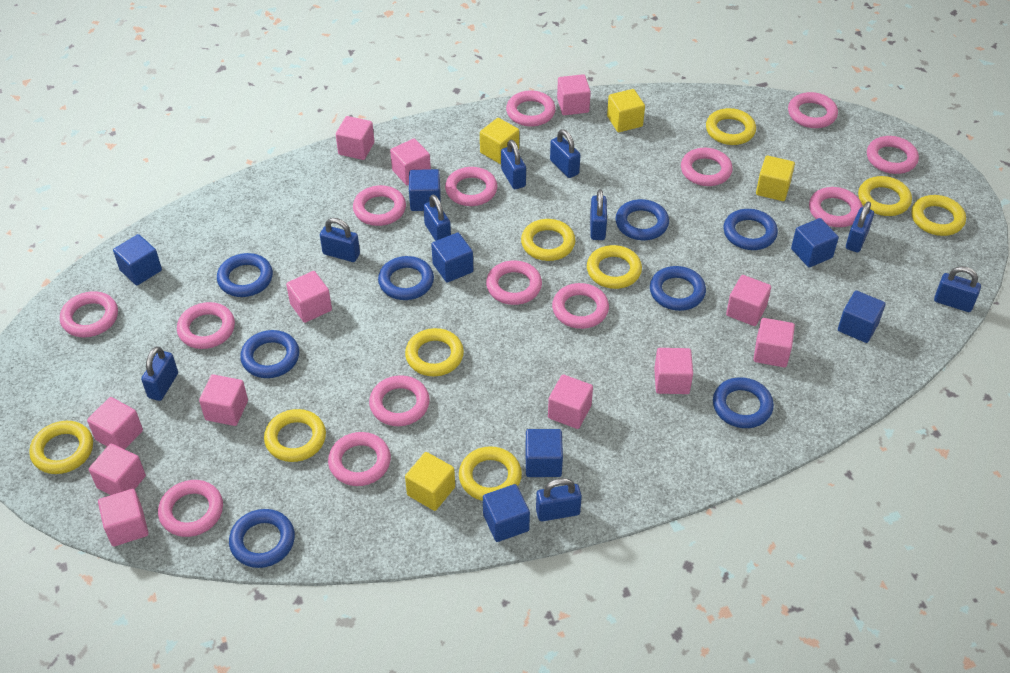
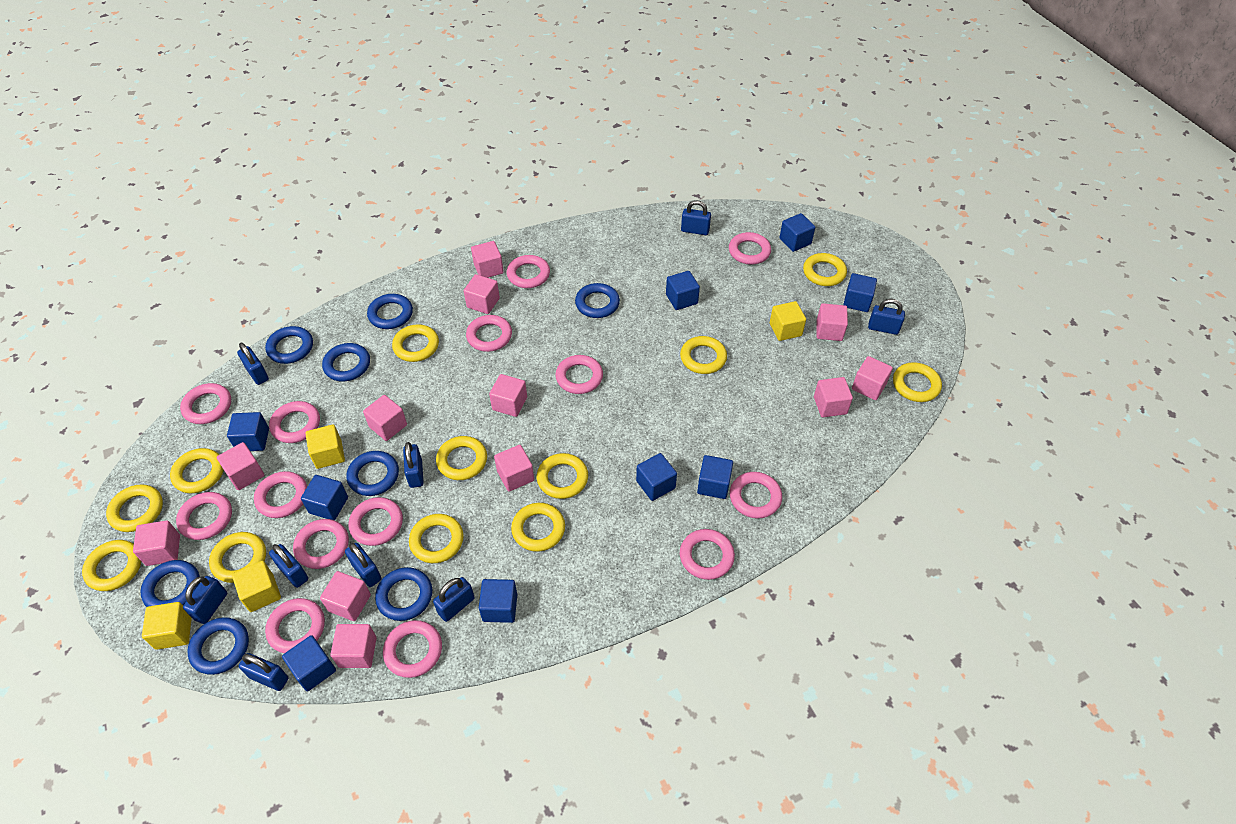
blue cube: 7 -> 9
yellow ring: 9 -> 12

